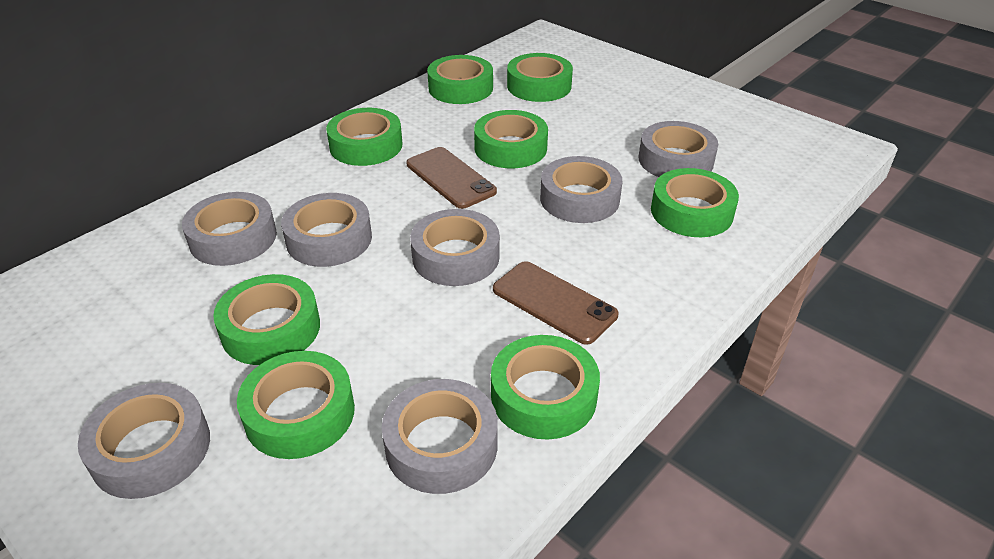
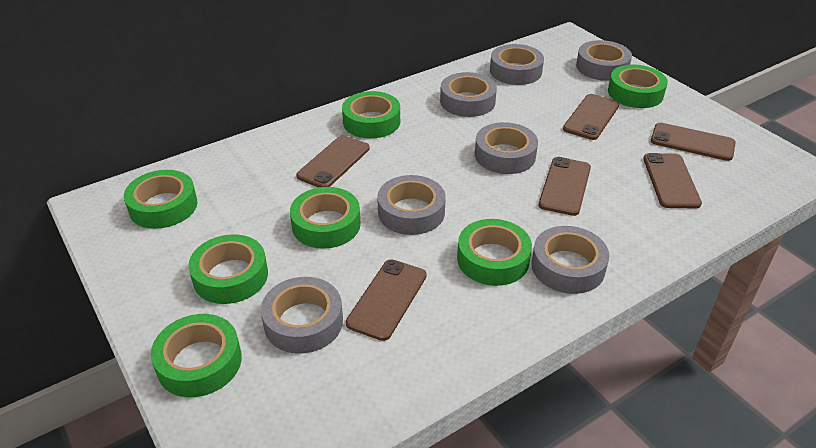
brown phone: 2 -> 6
green tape: 8 -> 7

